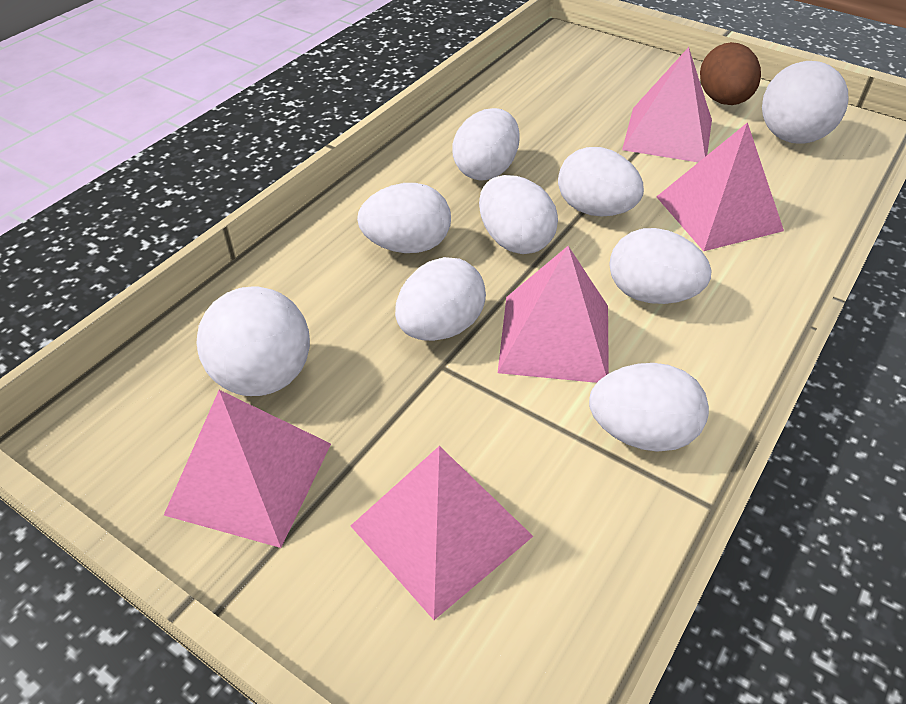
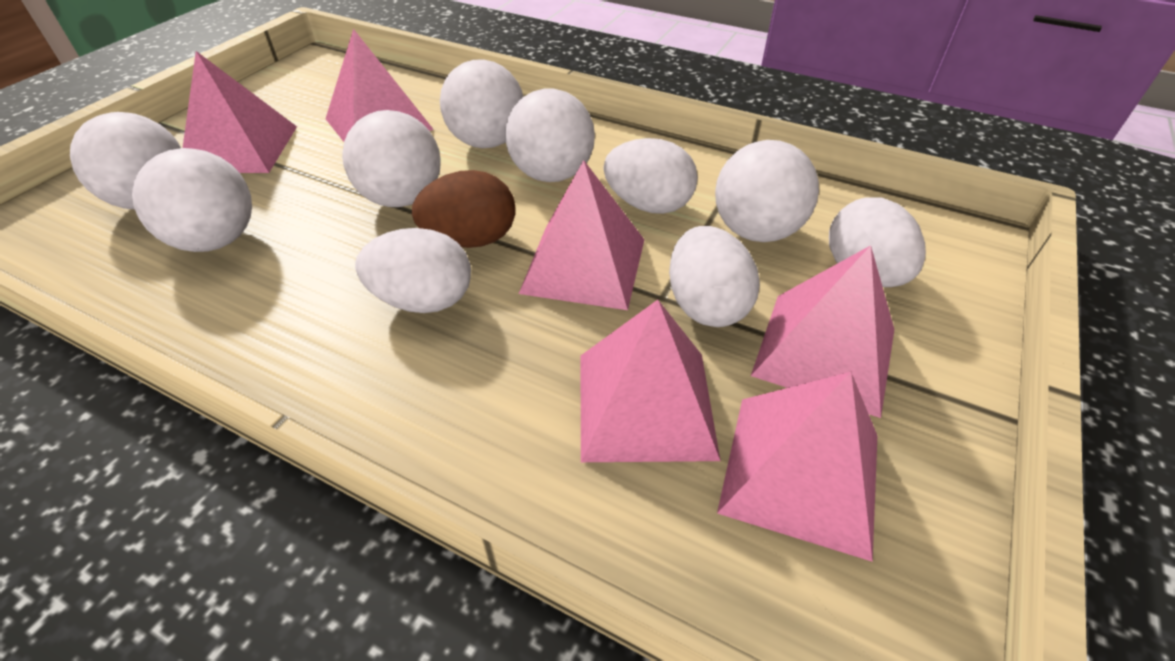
pink pyramid: 5 -> 6
white ball: 2 -> 6
white egg: 7 -> 4

